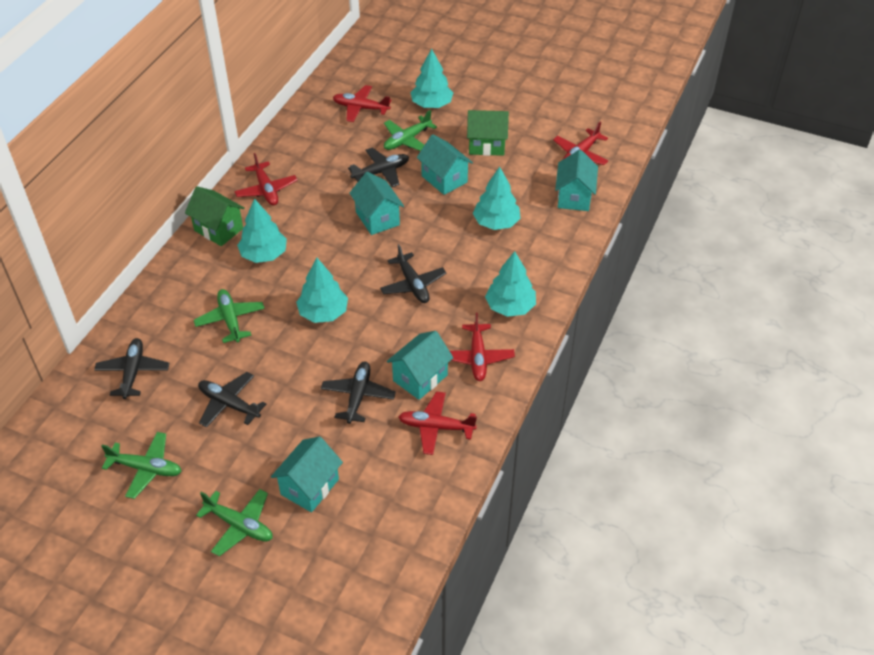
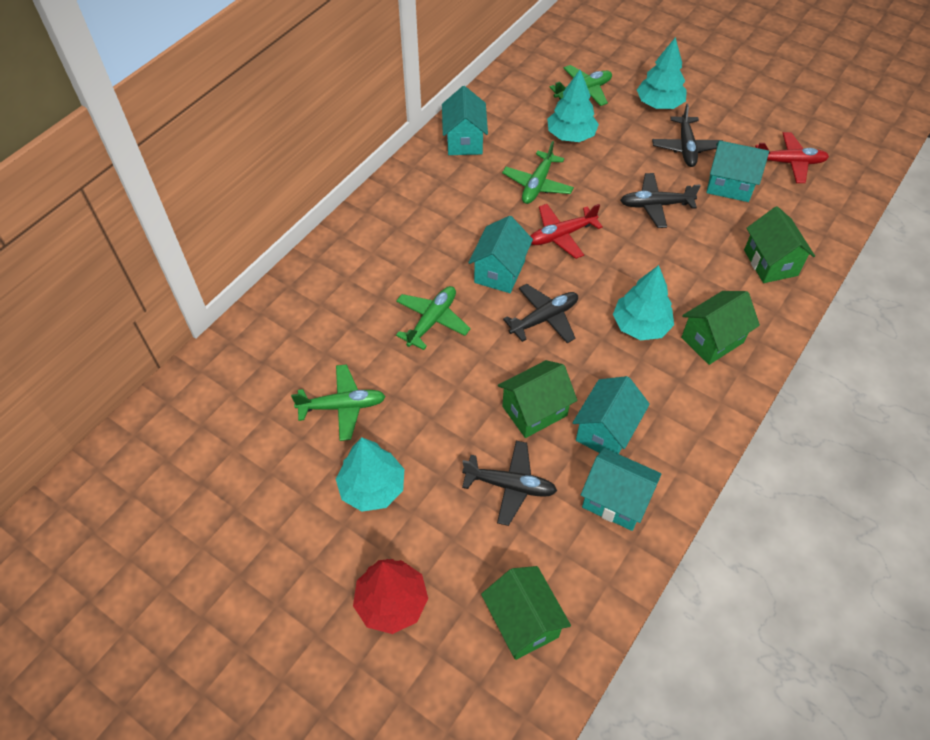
black plane: 5 -> 4
green house: 2 -> 4
red plane: 5 -> 2
red tree: 0 -> 1
turquoise tree: 5 -> 4

